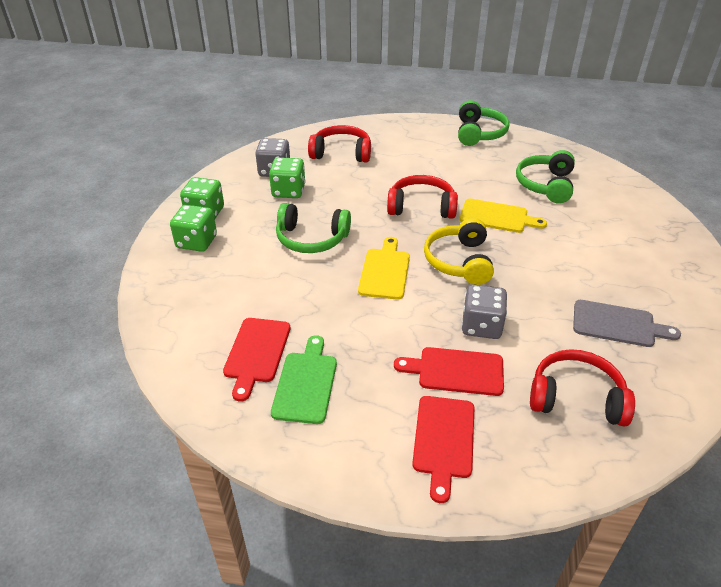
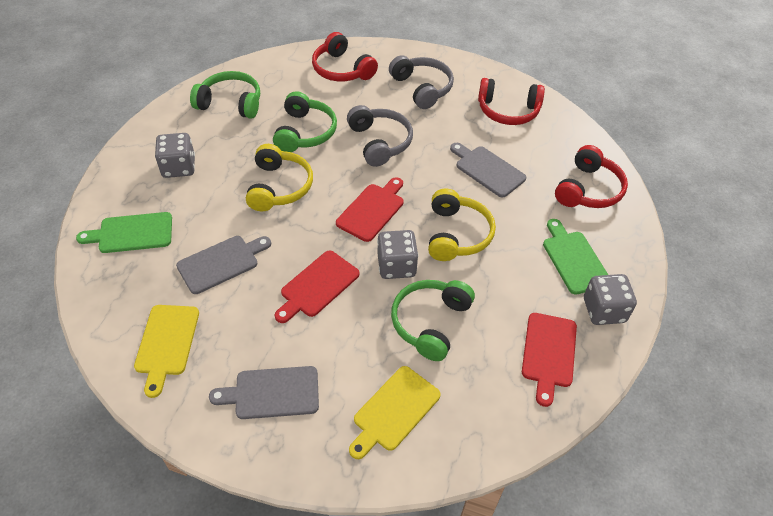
green cutting board: 1 -> 2
green dice: 3 -> 0
grey cutting board: 1 -> 3
grey dice: 2 -> 3
grey headphones: 0 -> 2
yellow headphones: 1 -> 2

